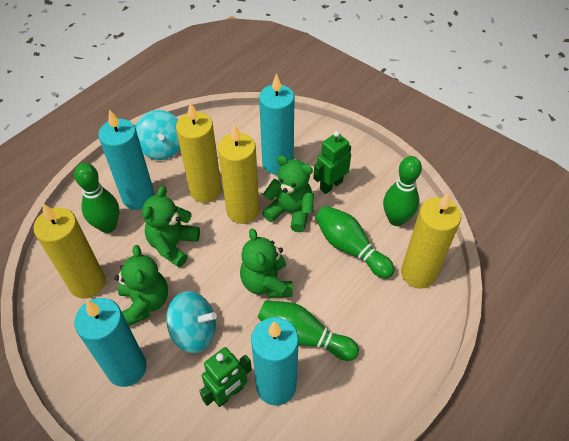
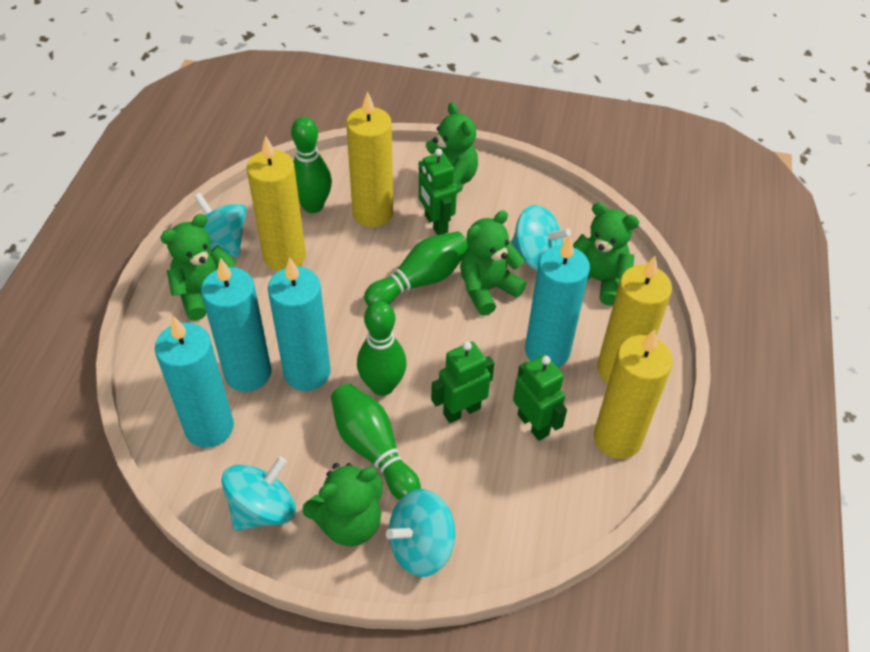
green robot: 2 -> 3
green teddy bear: 4 -> 5
turquoise spinning top: 2 -> 4

